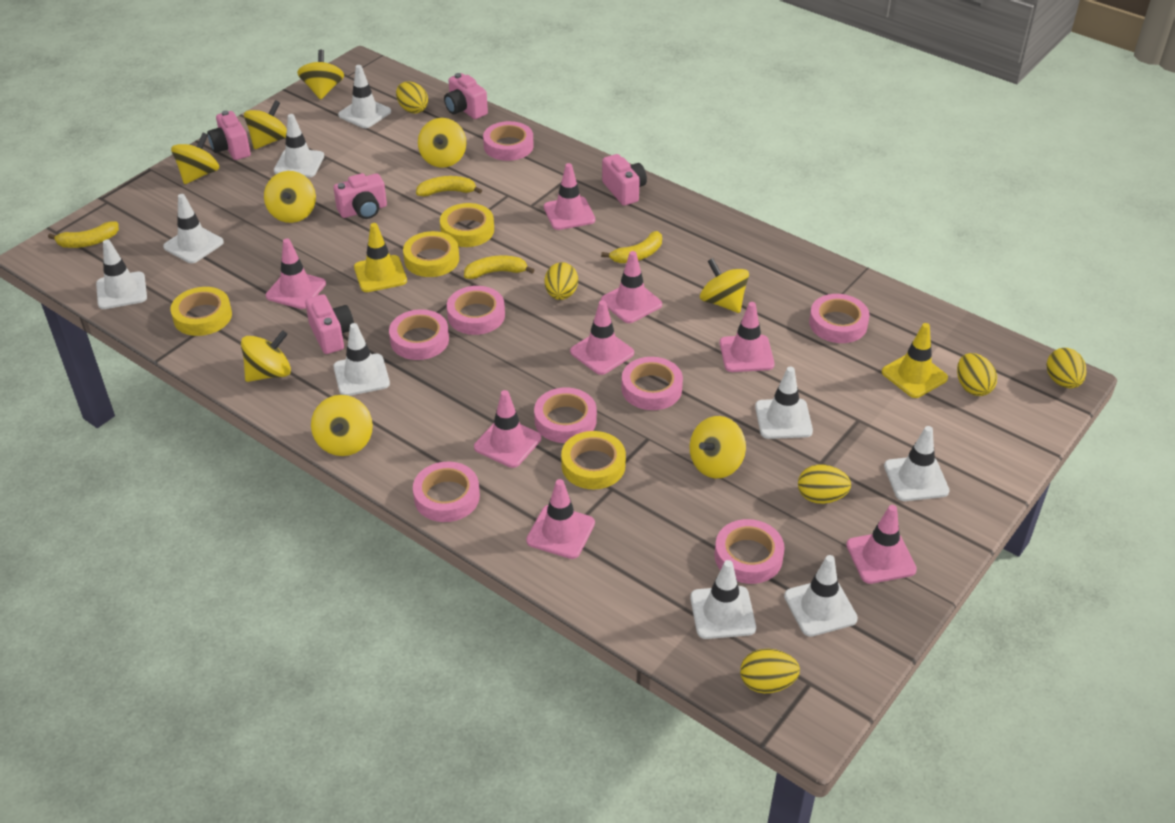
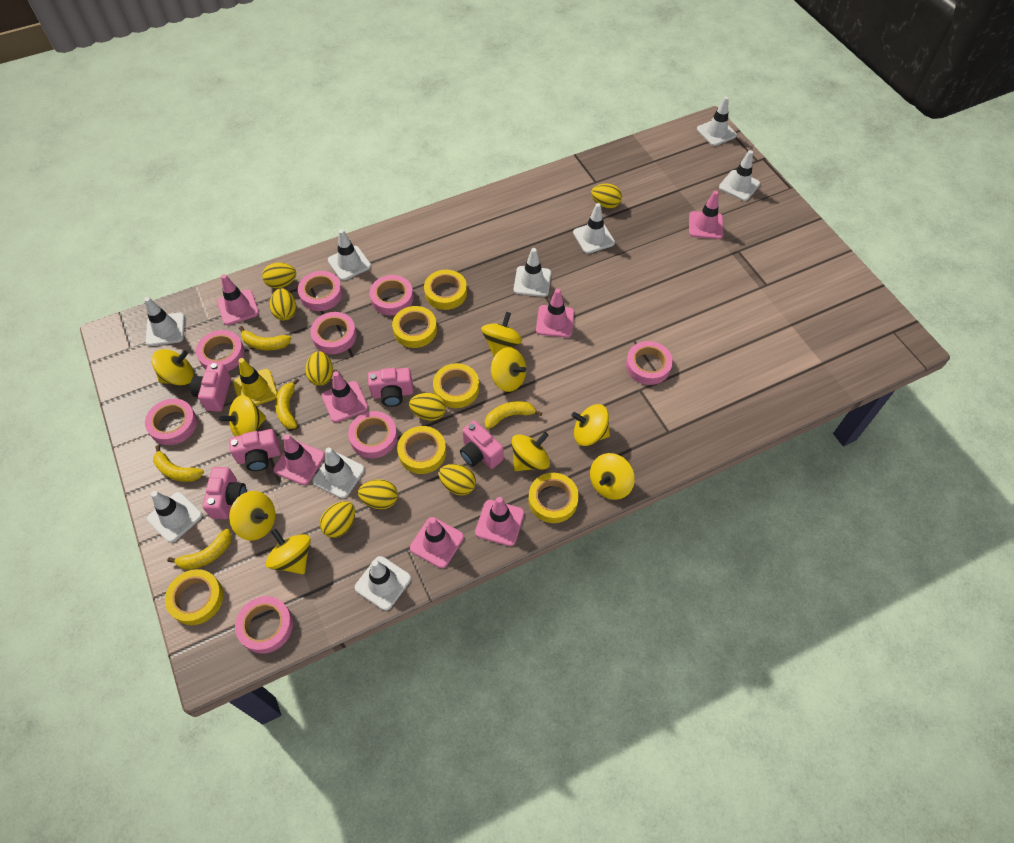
pink traffic cone: 8 -> 7
yellow banana: 4 -> 5
yellow egg: 6 -> 8
yellow tape: 4 -> 6
yellow traffic cone: 2 -> 1

